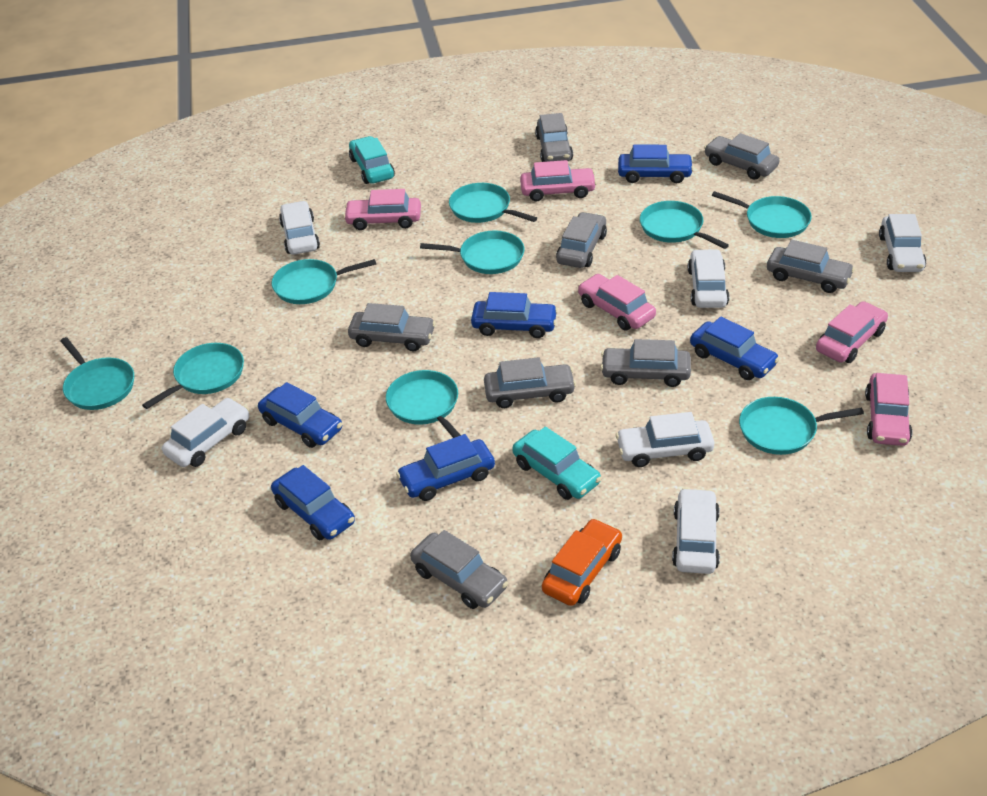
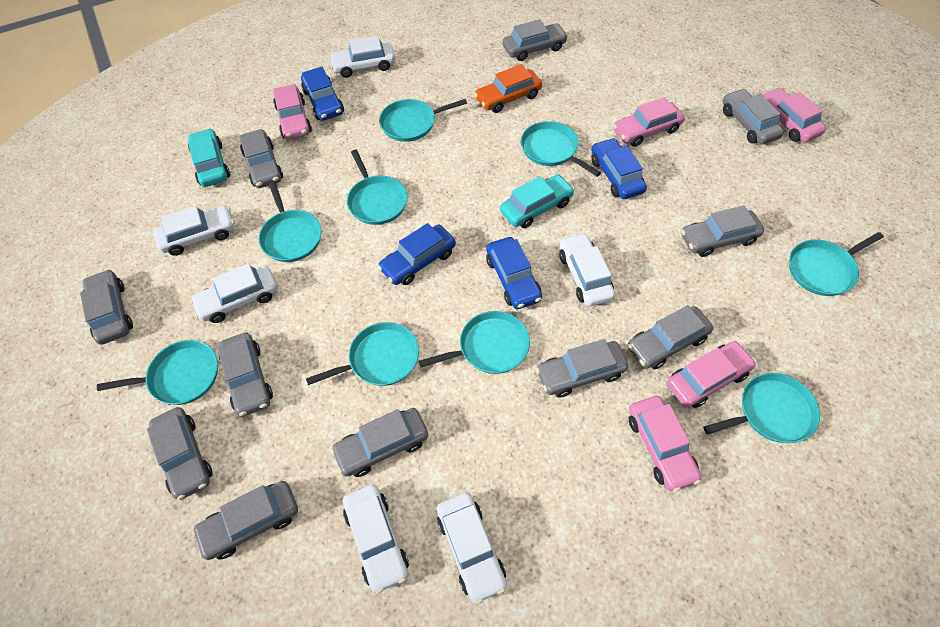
blue car: 6 -> 4
grey car: 8 -> 11

